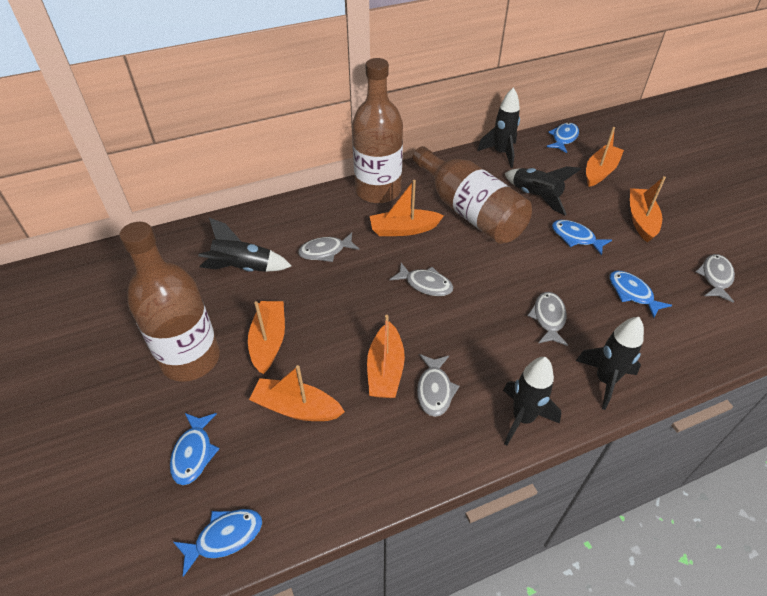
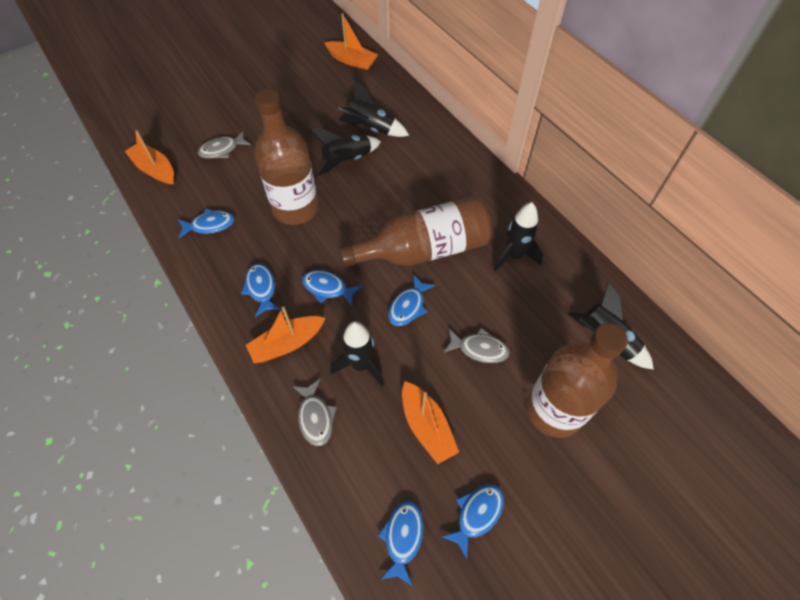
blue fish: 5 -> 6
grey fish: 5 -> 3
orange boat: 6 -> 4

